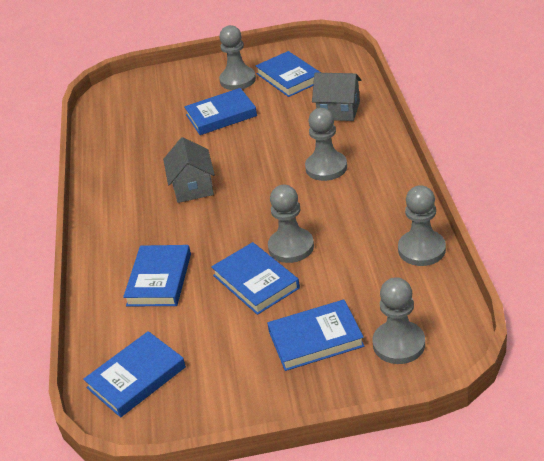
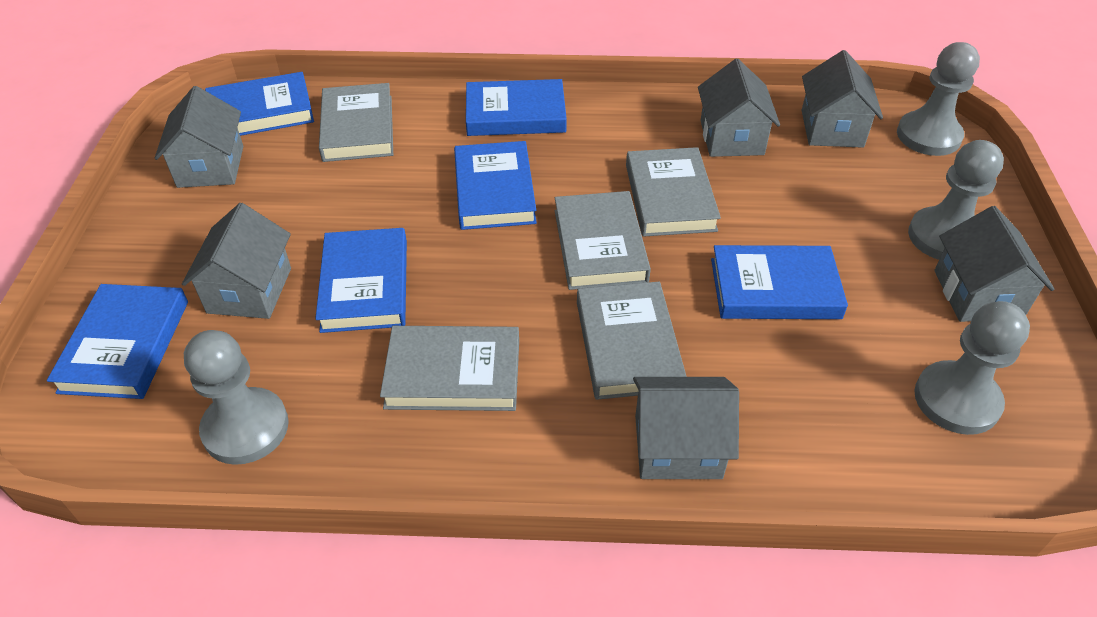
grey book: 0 -> 5
grey house: 2 -> 6
grey pawn: 5 -> 4

